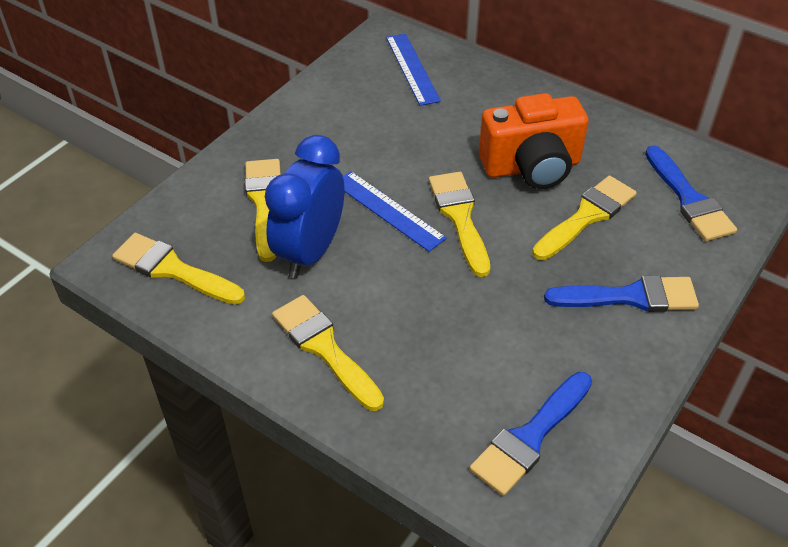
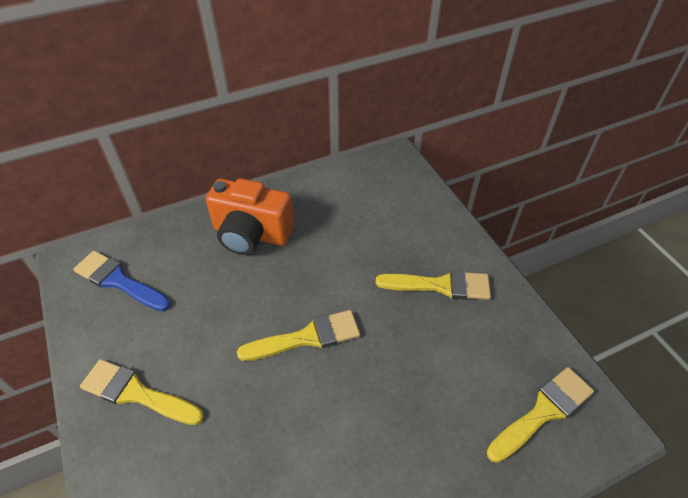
blue brush: 3 -> 1
blue clock: 1 -> 0
blue ruler: 2 -> 0
yellow brush: 5 -> 4

